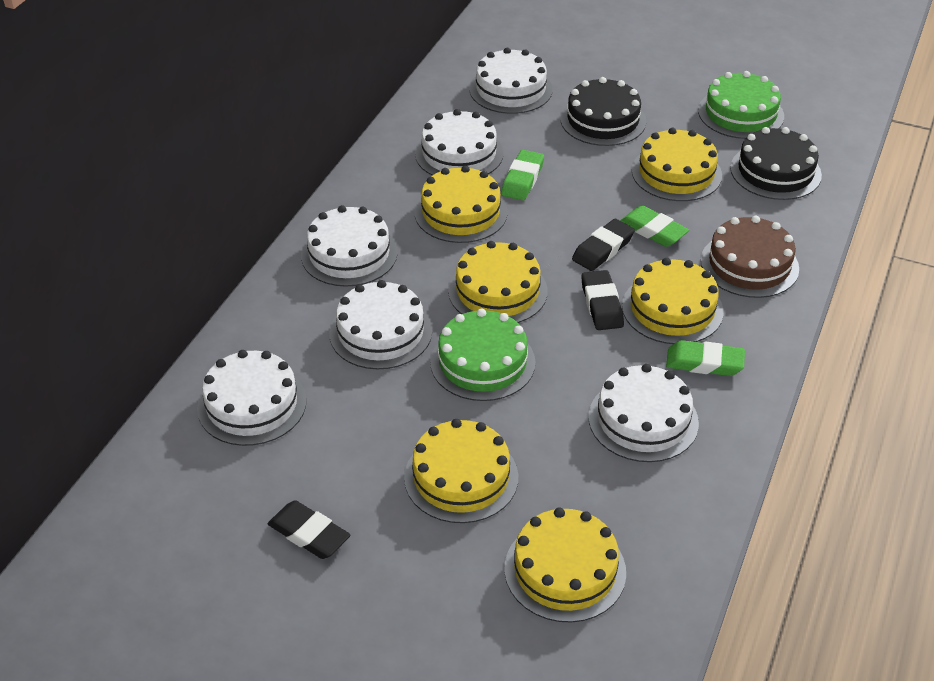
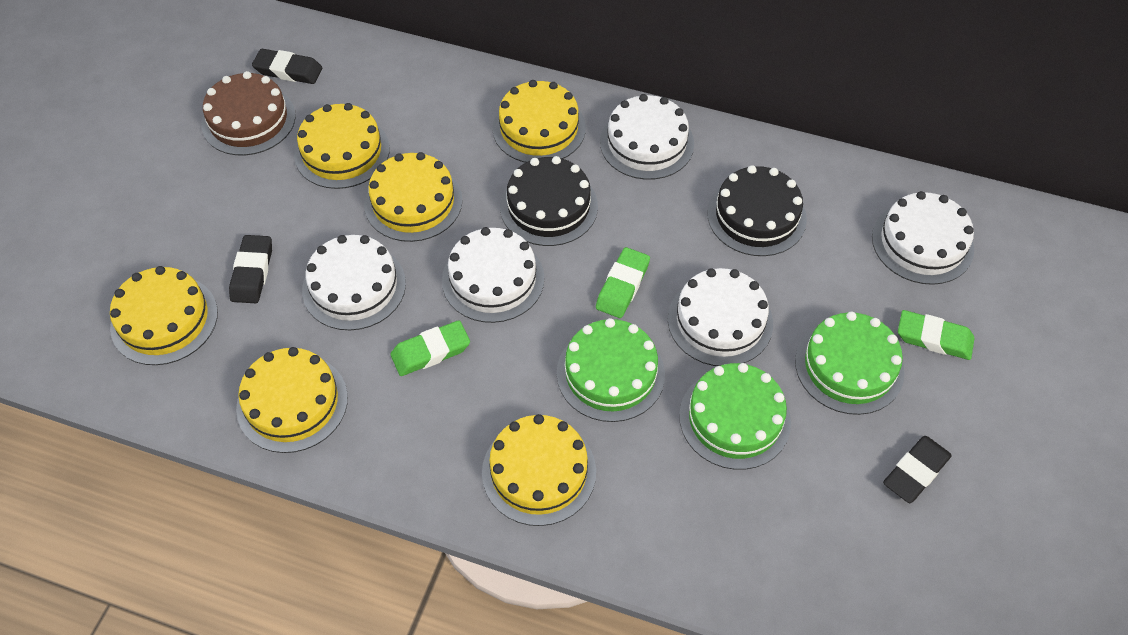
green cake: 2 -> 3
white cake: 6 -> 5

